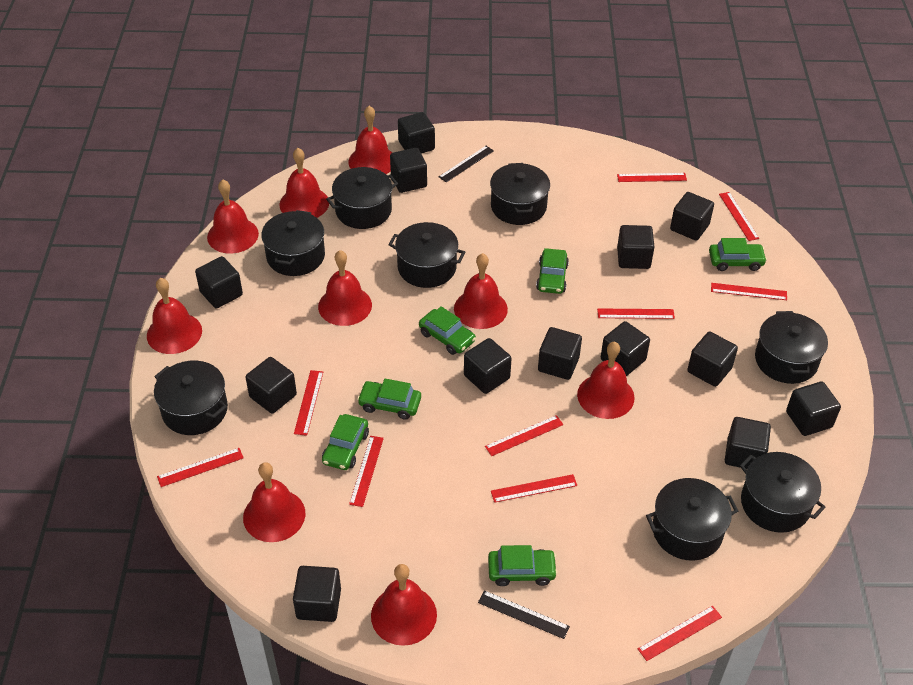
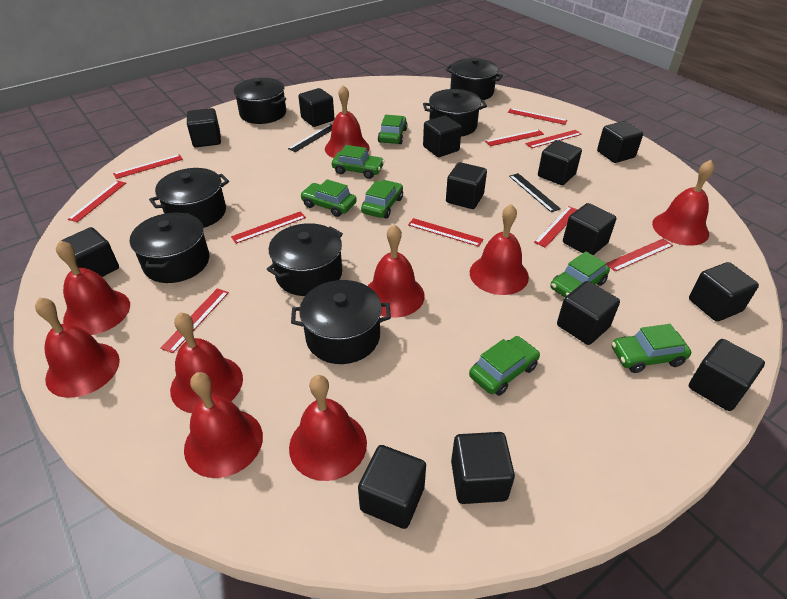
black pot: 8 -> 7
green car: 6 -> 7

